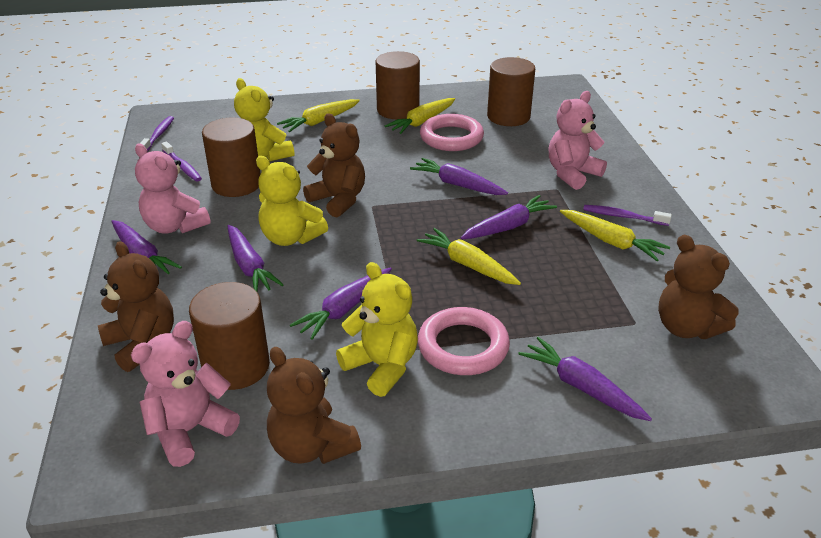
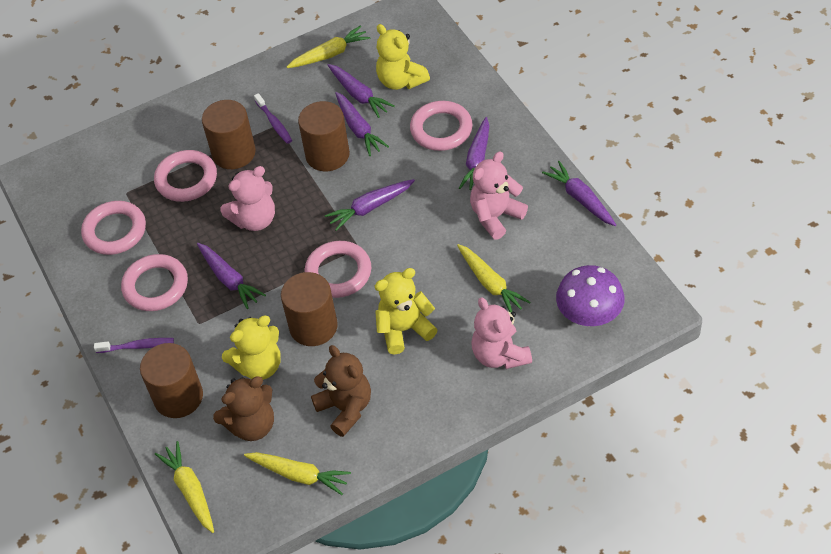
brown teddy bear: 4 -> 2
pink ring: 2 -> 5
purple mushroom: 0 -> 1
purple toothbrush: 3 -> 2

